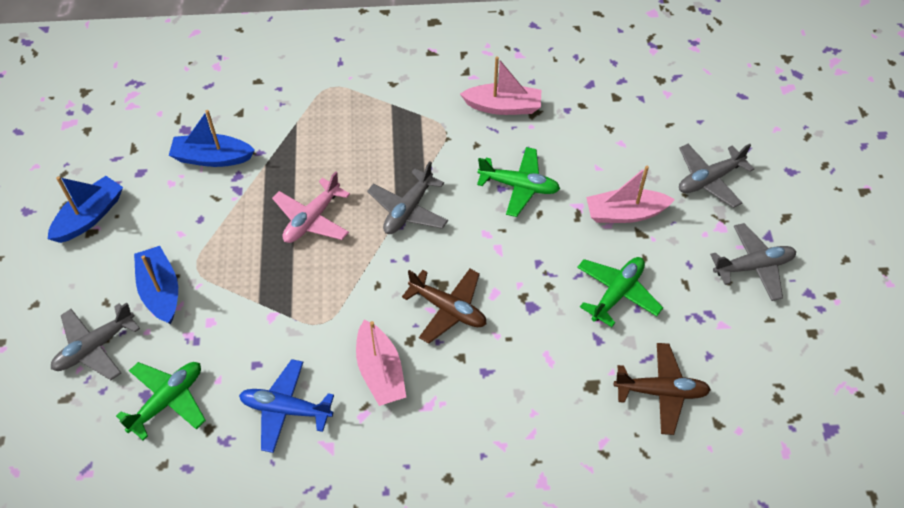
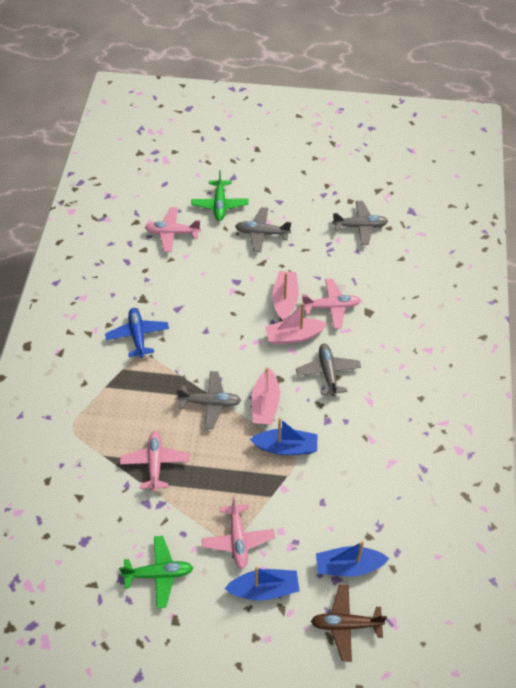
brown plane: 2 -> 1
green plane: 3 -> 2
pink plane: 1 -> 4

